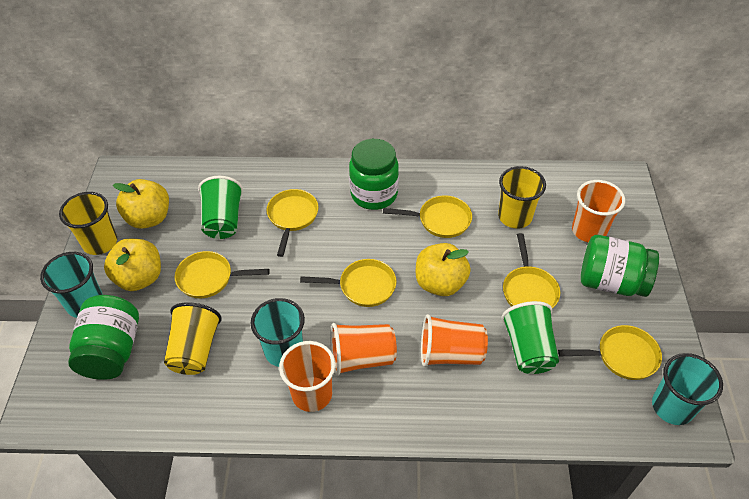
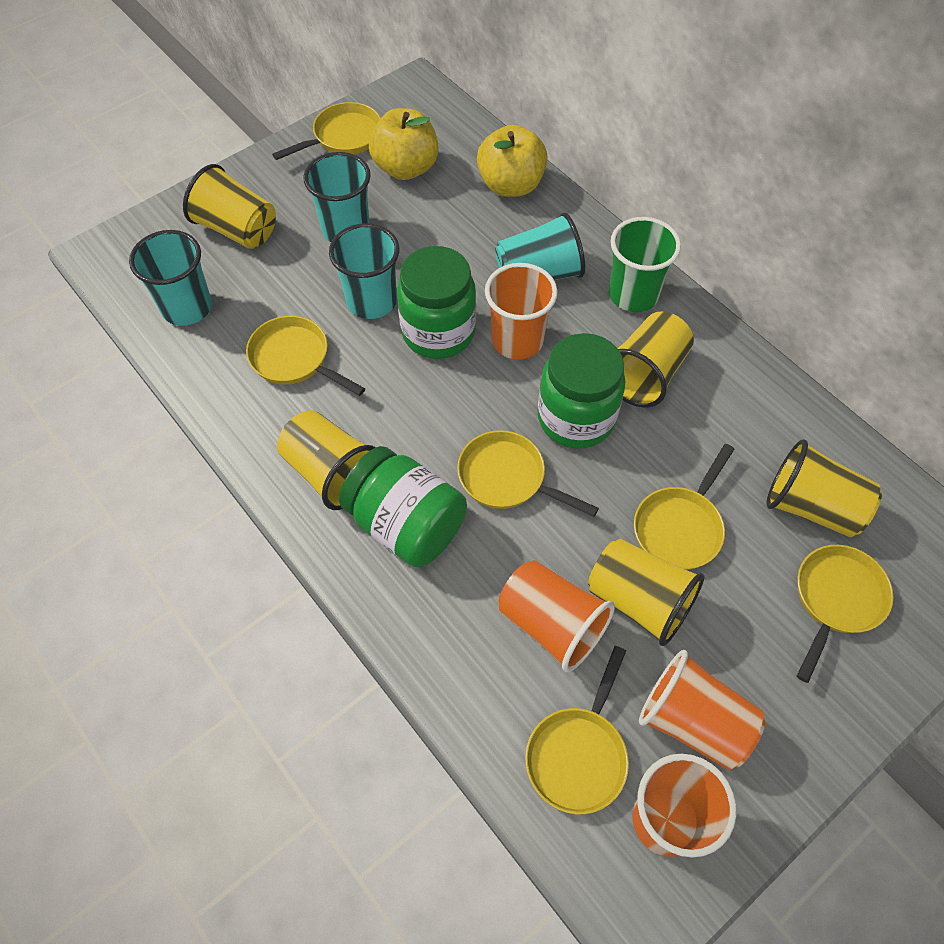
green cup: 2 -> 1
turquoise cup: 3 -> 4
yellow apple: 3 -> 2
yellow cup: 3 -> 5

